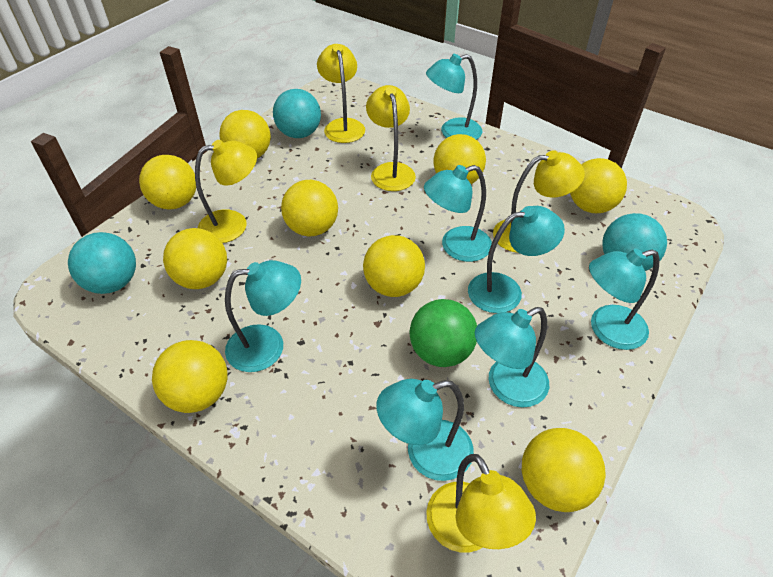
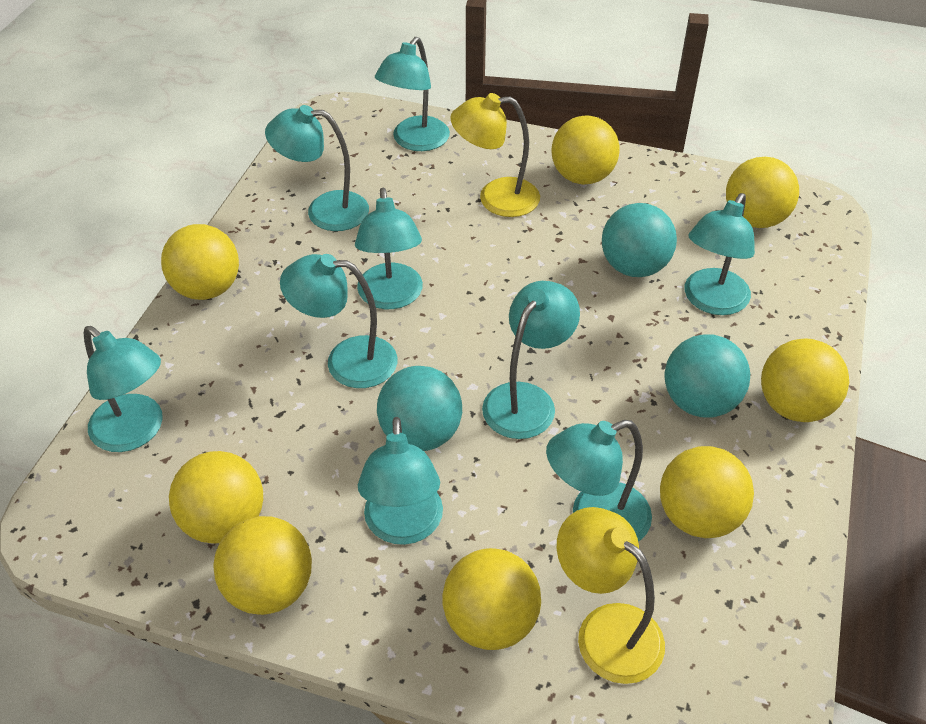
green ball: 1 -> 0
turquoise lamp: 7 -> 9
yellow ball: 9 -> 8
yellow lamp: 5 -> 2

